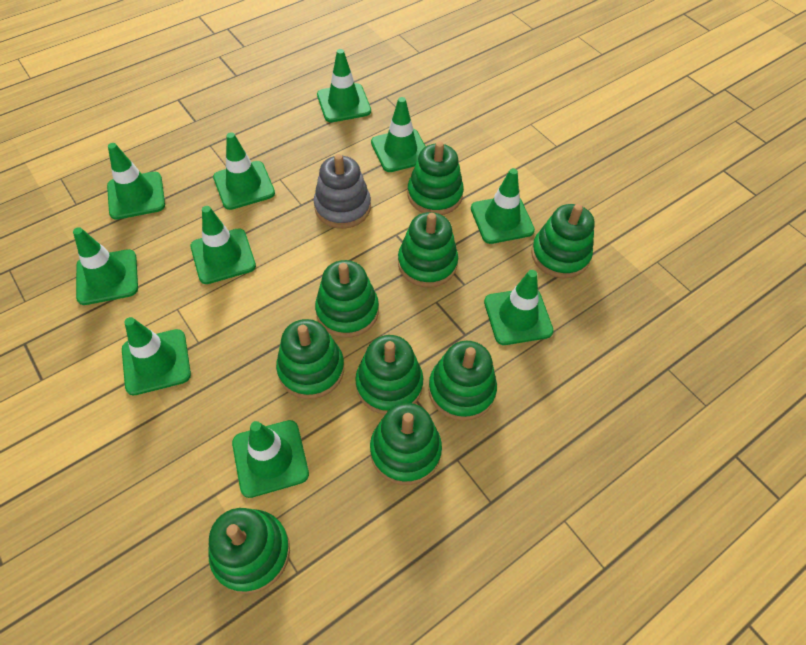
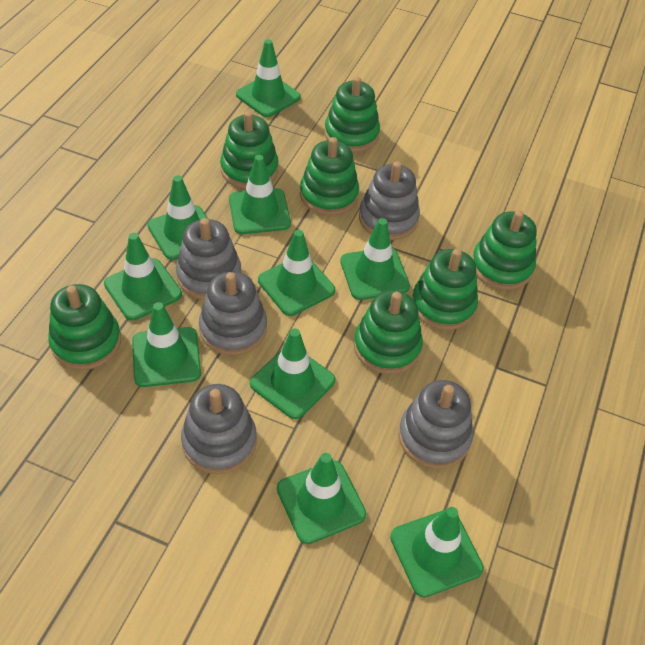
green stacking toy: 9 -> 7
grey stacking toy: 1 -> 5

